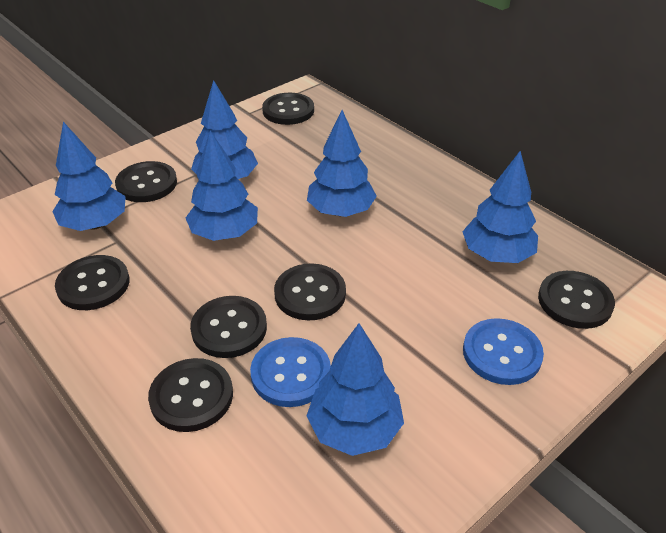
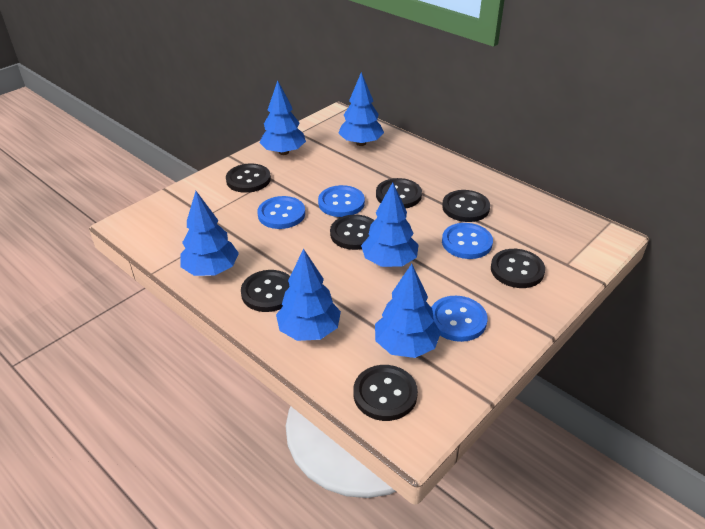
blue button: 2 -> 4

